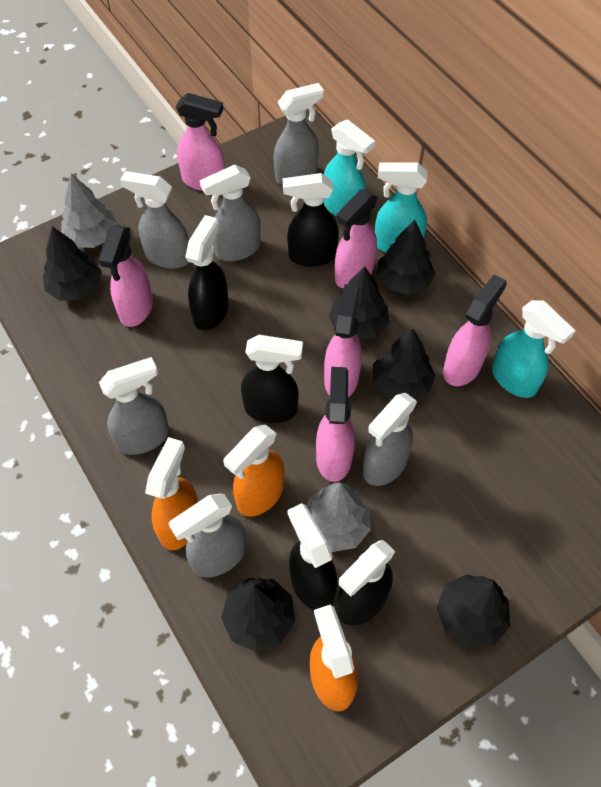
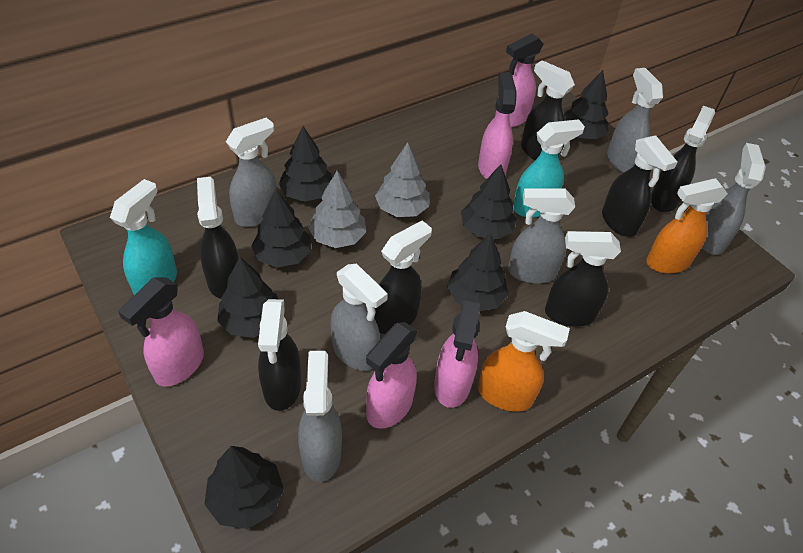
black spray bottle: 5 -> 7
black tree: 6 -> 7
orange spray bottle: 3 -> 2
pink spray bottle: 6 -> 5
turquoise spray bottle: 3 -> 2

